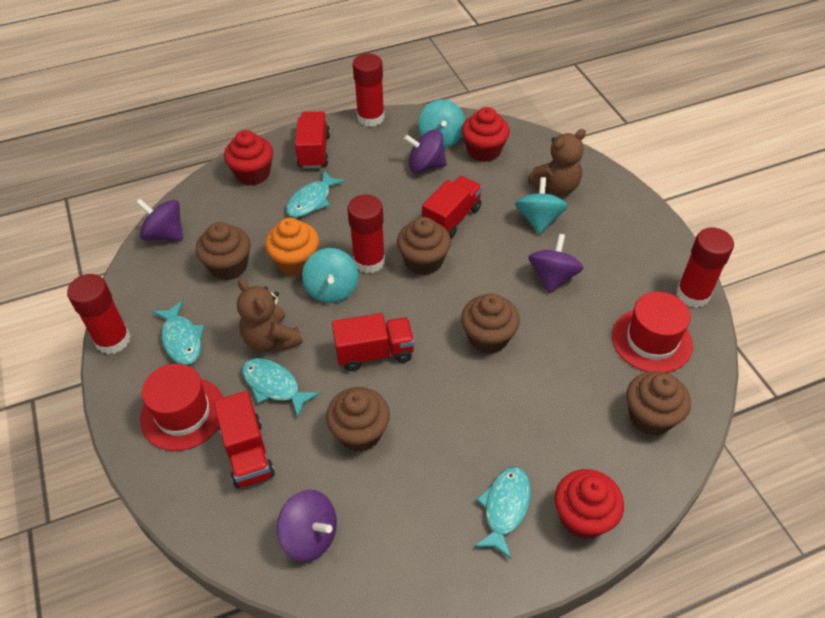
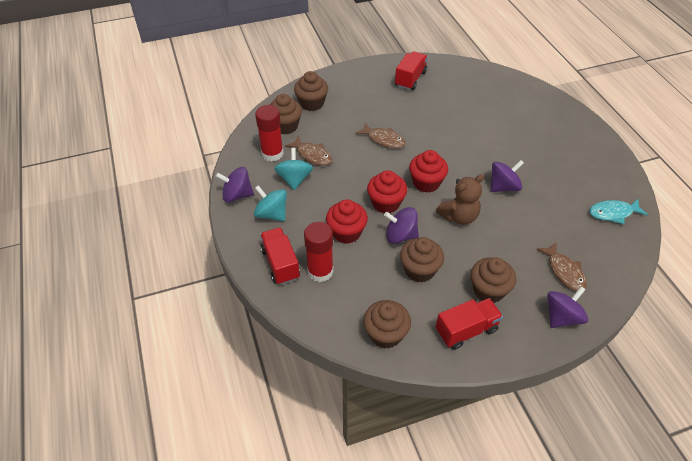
brown fish: 0 -> 3
brown teddy bear: 2 -> 1
orange cupcake: 1 -> 0
red glue stick: 4 -> 2
red hat: 2 -> 0
red truck: 4 -> 3
turquoise fish: 4 -> 1
turquoise spinning top: 3 -> 2

